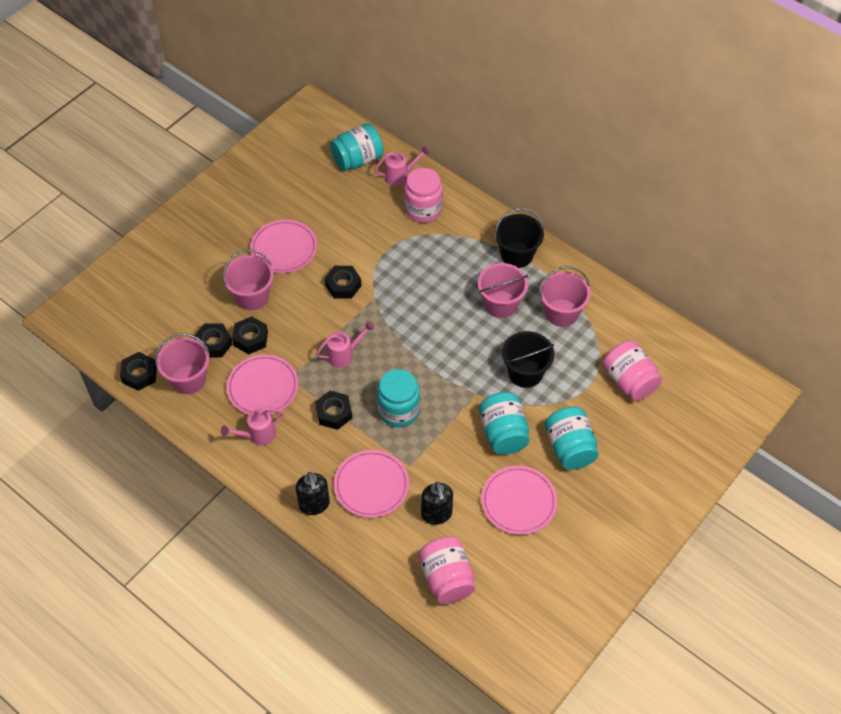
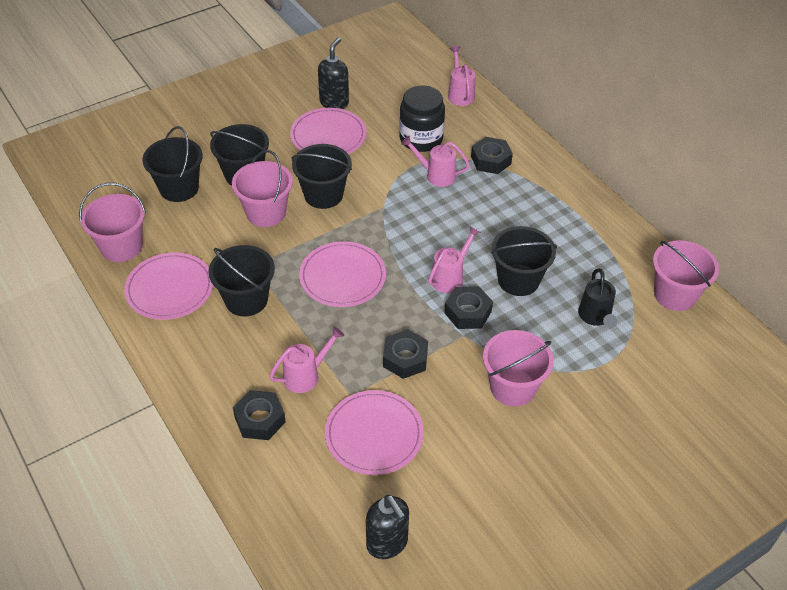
black bucket: 2 -> 5
black jar: 0 -> 1
black nut: 5 -> 4
black watering can: 0 -> 1
pink jar: 3 -> 0
pink watering can: 3 -> 4
turquoise jar: 4 -> 0

